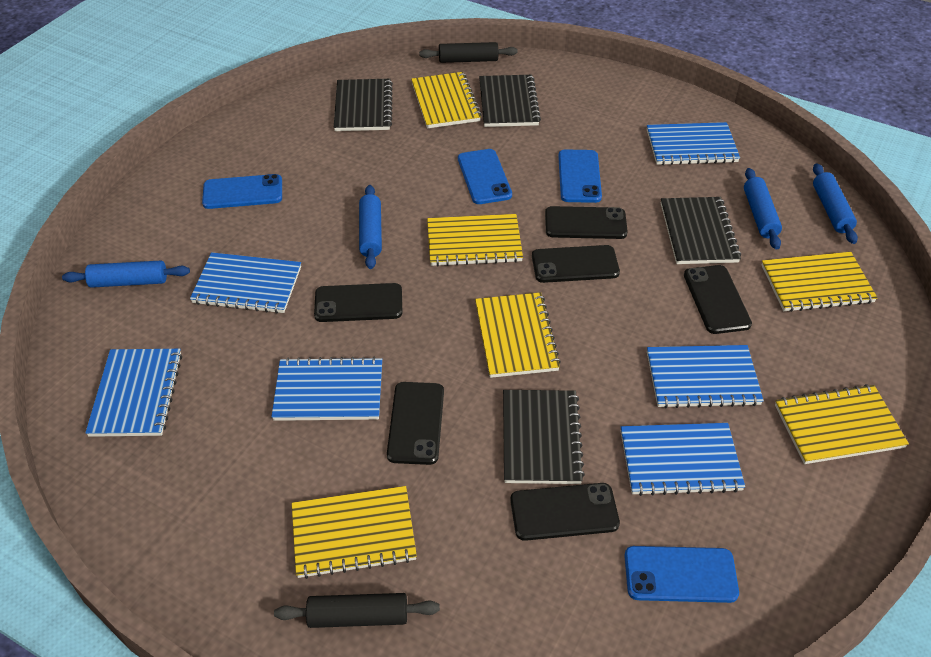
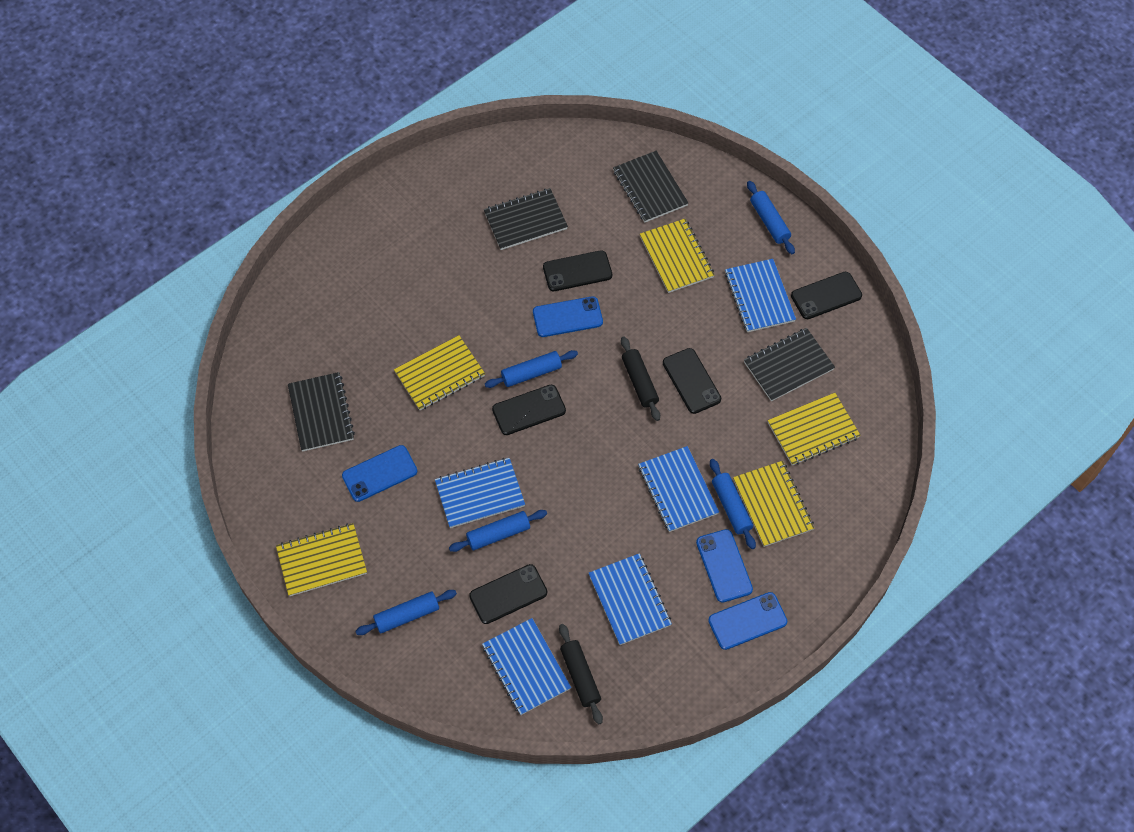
black phone: 6 -> 5
blue notebook: 6 -> 5
blue rolling pin: 4 -> 5
yellow notebook: 6 -> 5

